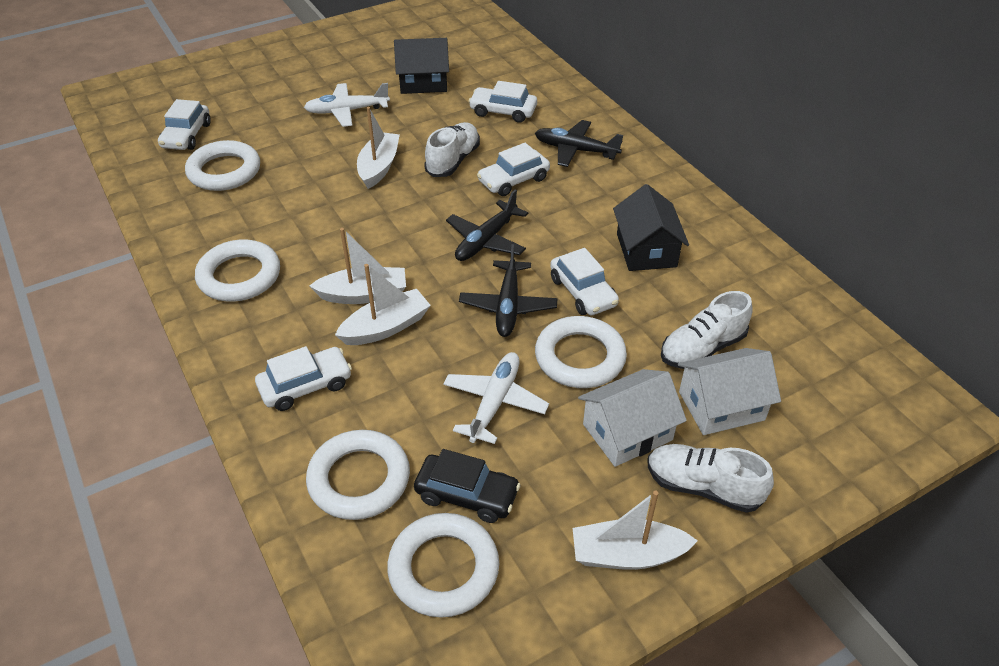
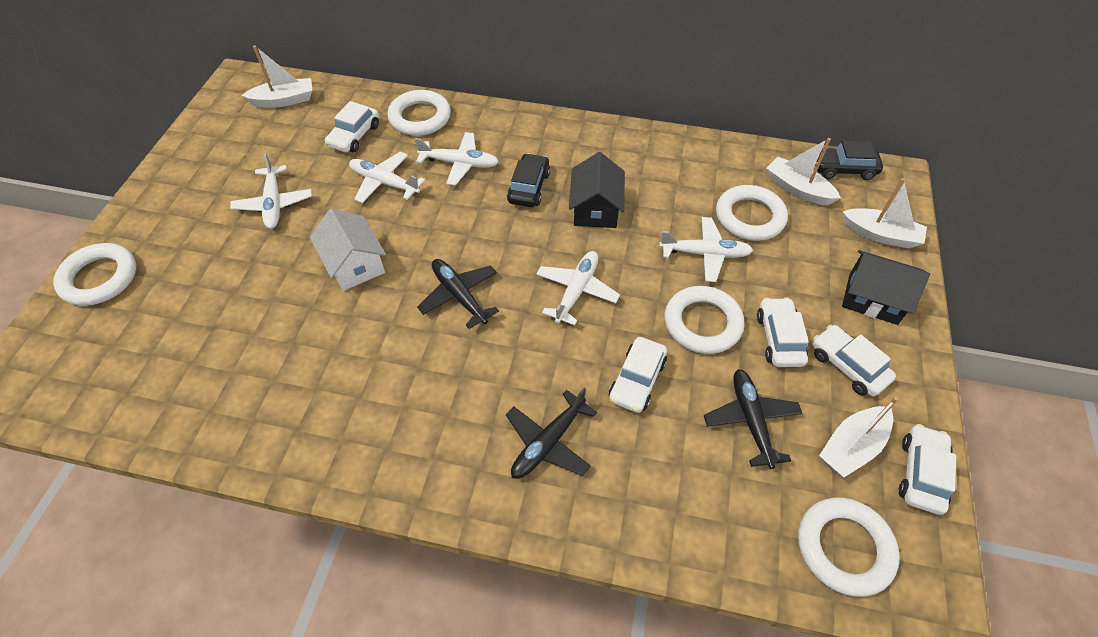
black car: 1 -> 2
white house: 2 -> 1
white plane: 2 -> 5
white shoe: 3 -> 0

